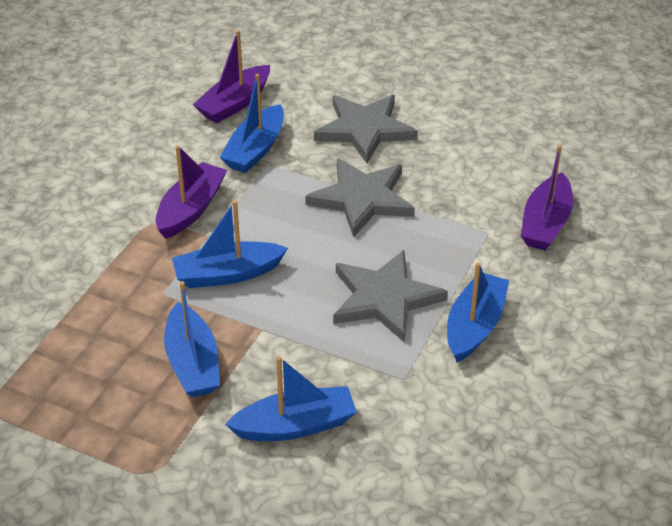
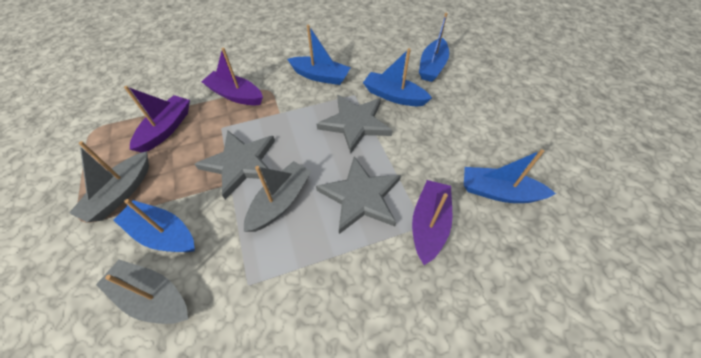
grey boat: 0 -> 3

